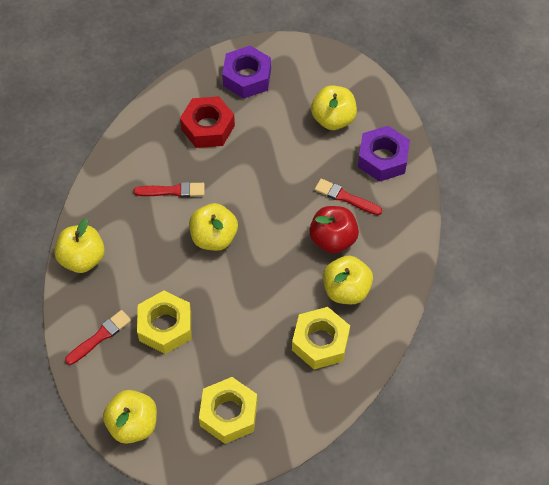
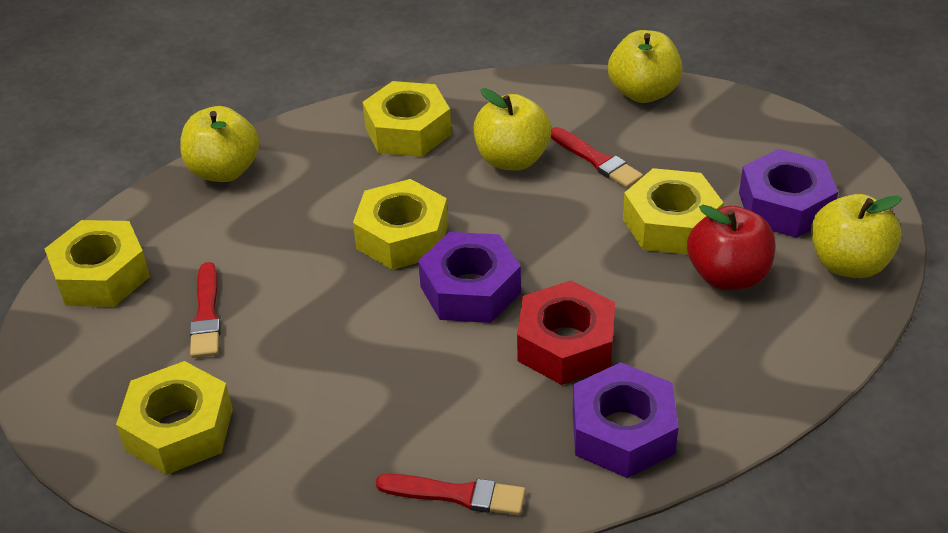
purple nut: 2 -> 3
yellow apple: 5 -> 4
yellow nut: 3 -> 5

